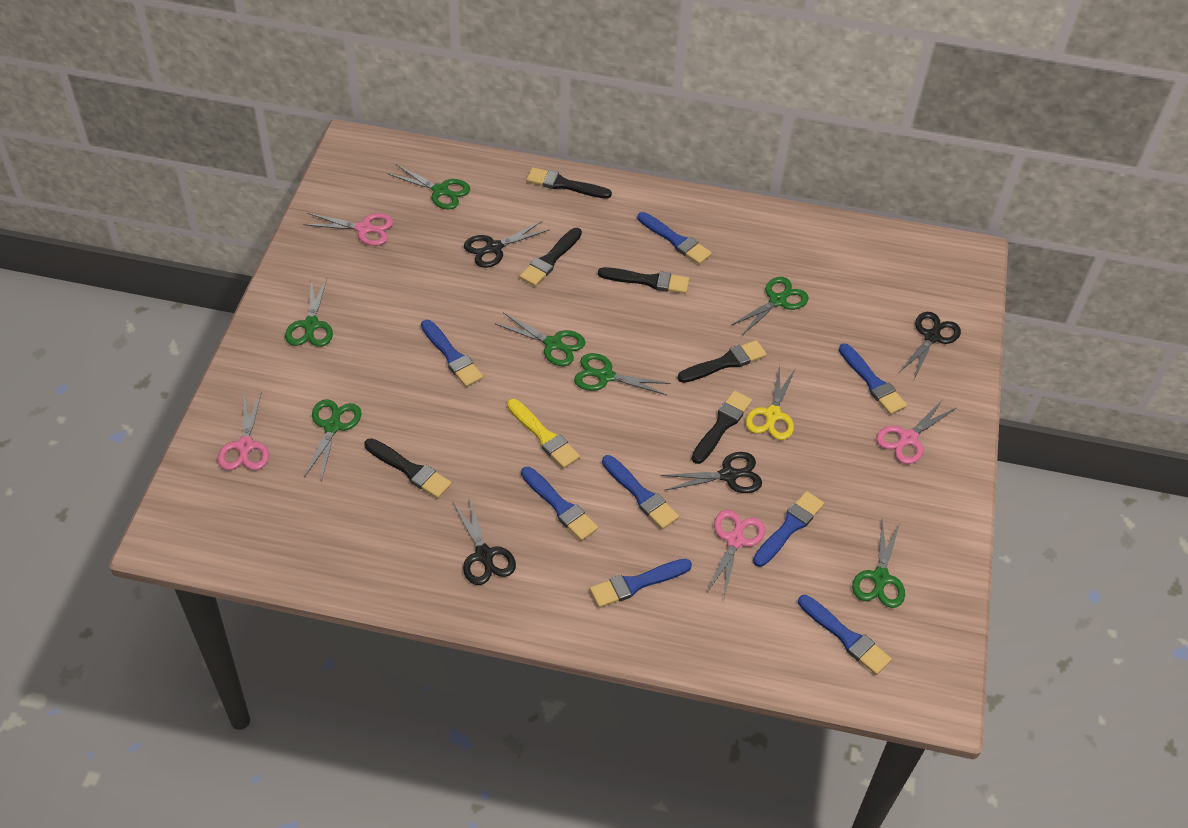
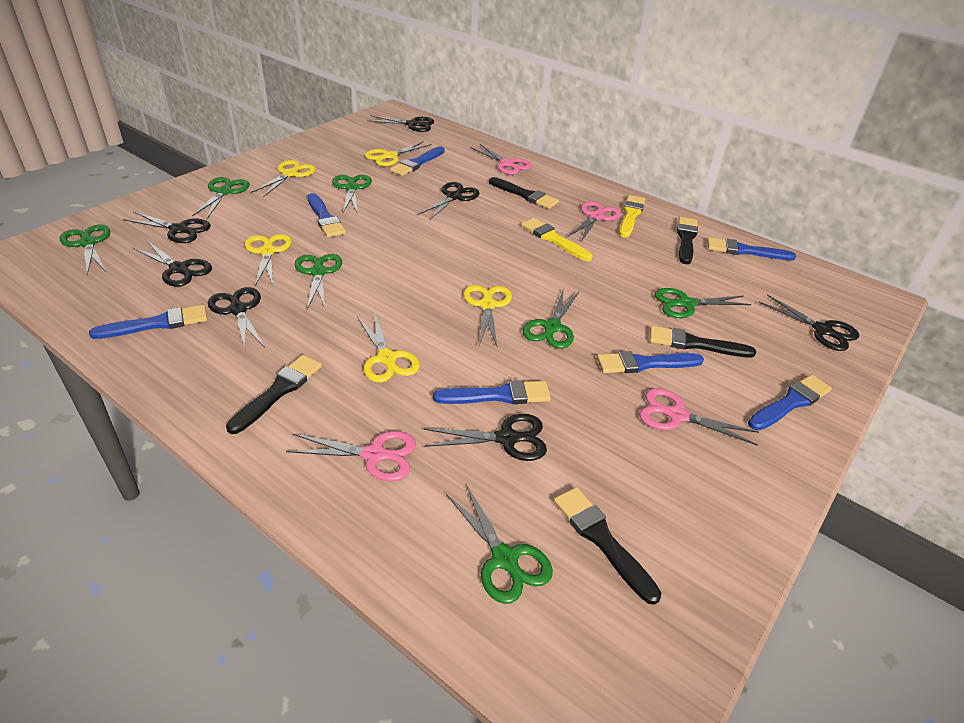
black brush: 6 -> 5
black scissors: 4 -> 7
blue brush: 8 -> 7
yellow brush: 1 -> 2
yellow scissors: 1 -> 5

